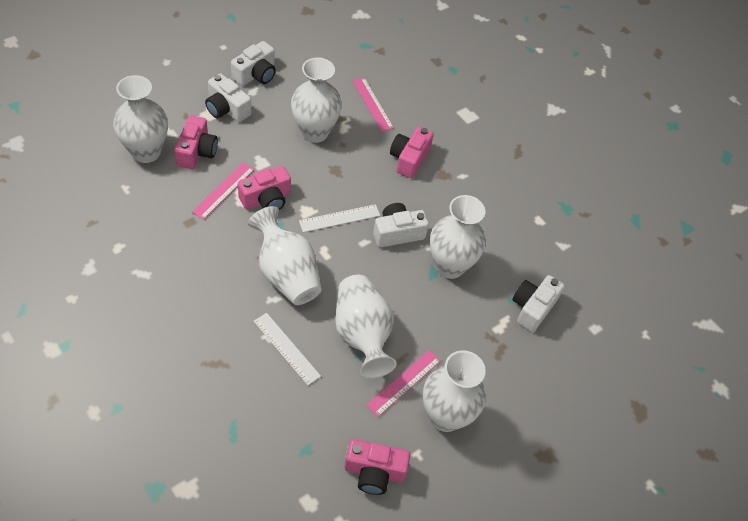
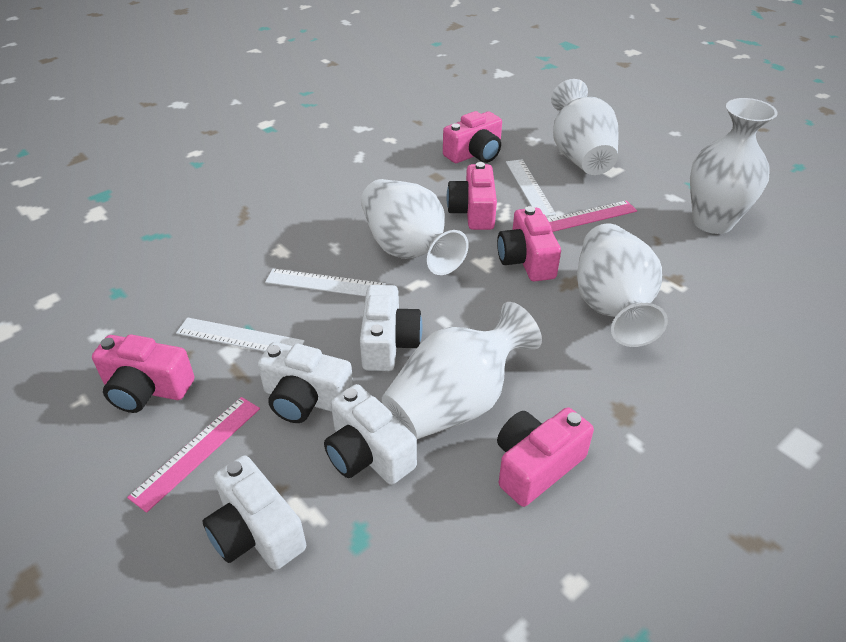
pink camera: 4 -> 5
pink ruler: 3 -> 2
white ruler: 2 -> 3
white vase: 6 -> 5

